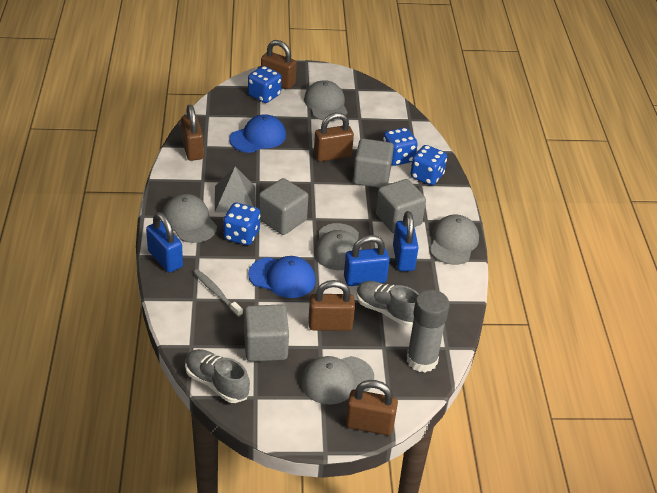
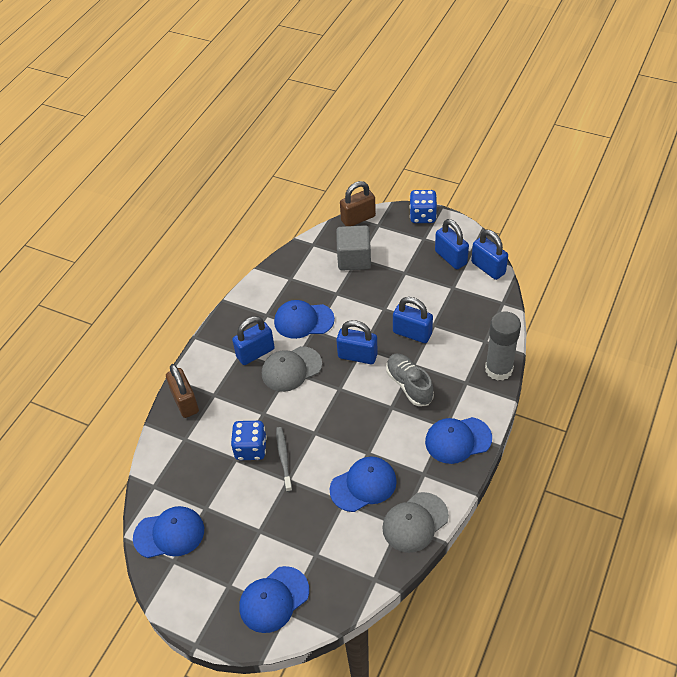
blue cap: 2 -> 5
blue dice: 4 -> 2
blue padlock: 3 -> 5
brown padlock: 5 -> 2
grey cap: 5 -> 2
grey cube: 4 -> 1
grey pyramid: 1 -> 0
grey shoe: 2 -> 1

